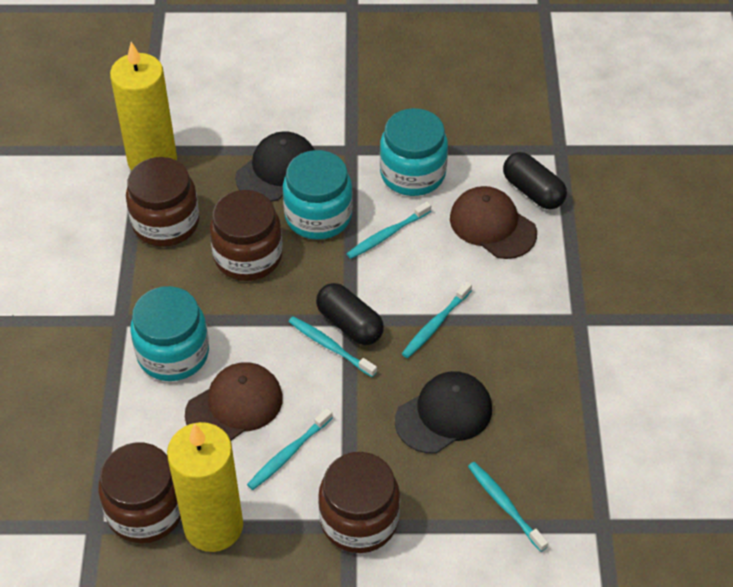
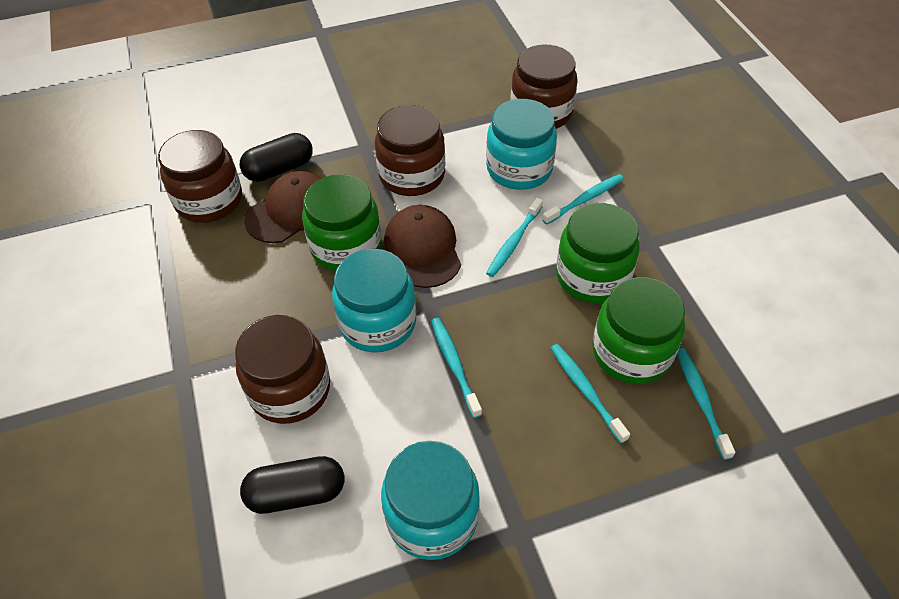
black cap: 2 -> 0
green jar: 0 -> 3
yellow candle: 2 -> 0

